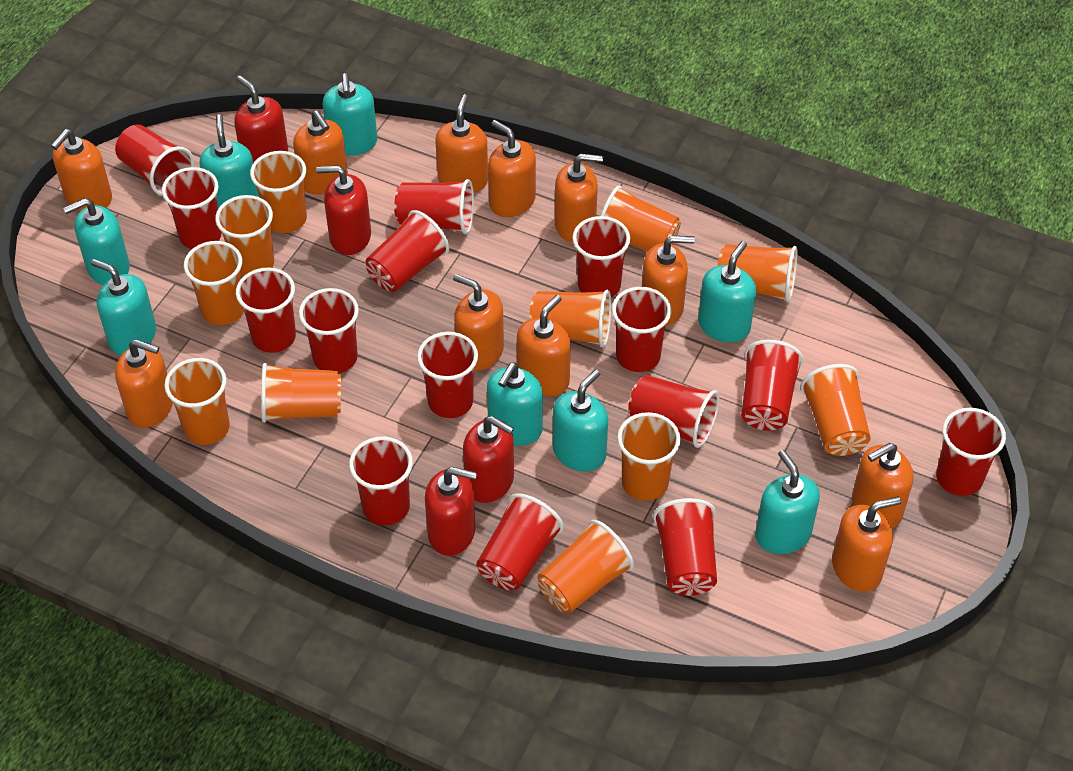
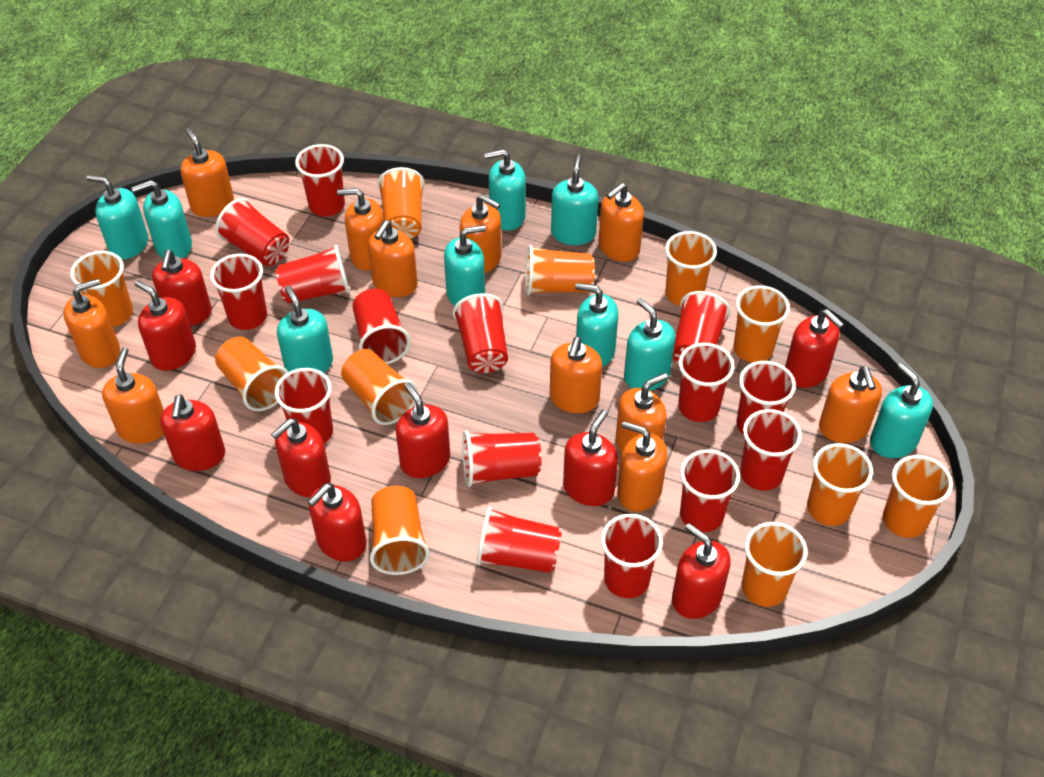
red soap dispenser: 4 -> 9
turquoise soap dispenser: 8 -> 9

